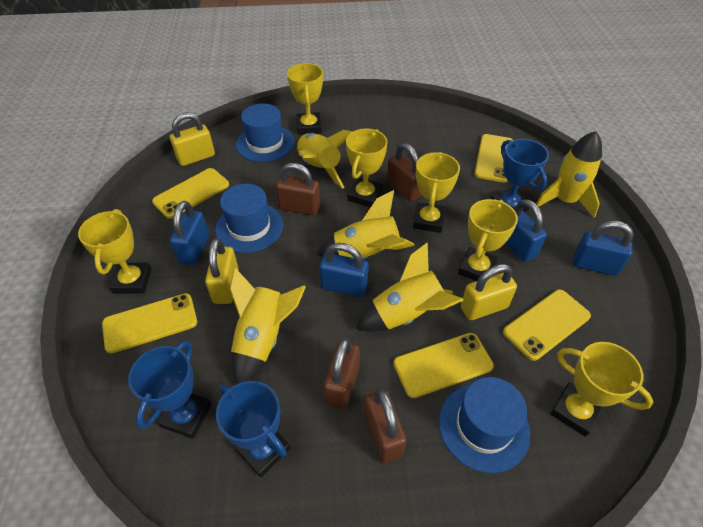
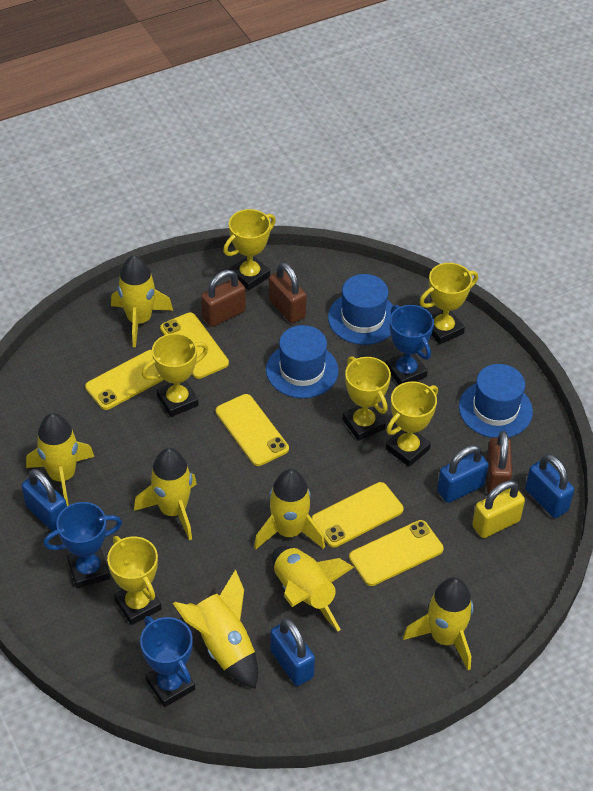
brown padlock: 4 -> 3
yellow padlock: 3 -> 1
yellow rocket: 5 -> 7

